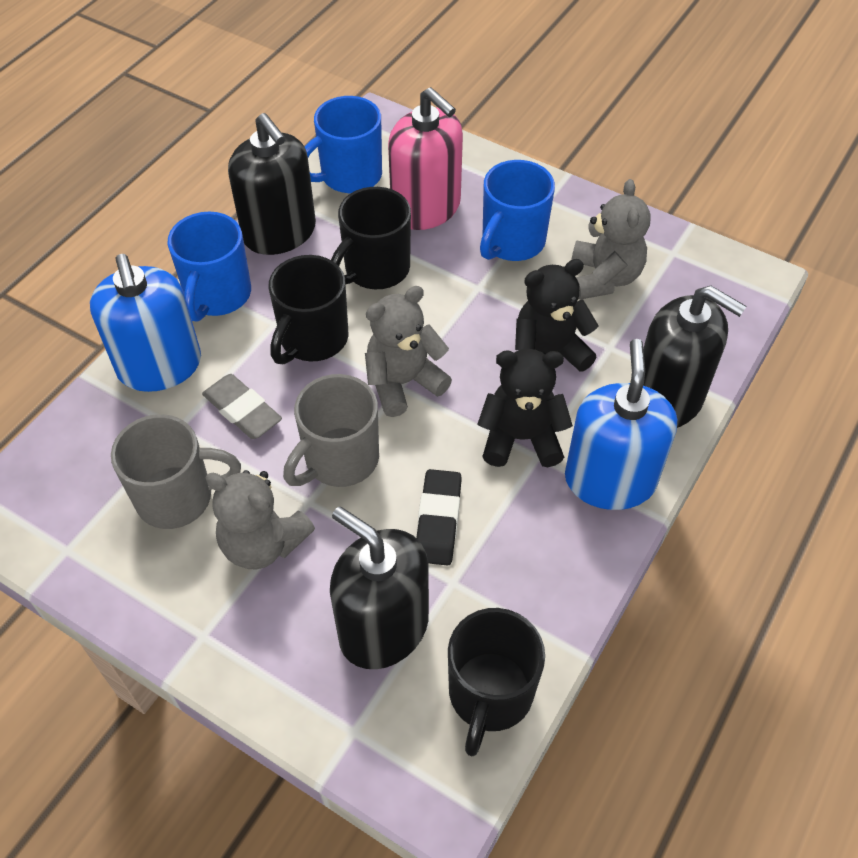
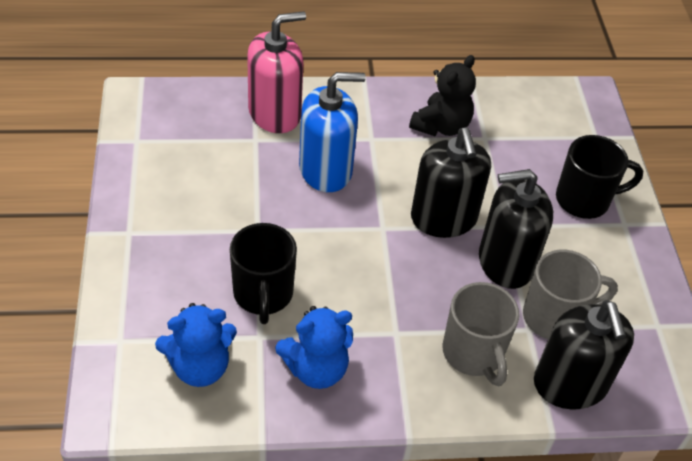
black eraser: 1 -> 0
black mug: 3 -> 2
black teddy bear: 2 -> 1
blue mug: 3 -> 0
blue soap dispenser: 2 -> 1
blue teddy bear: 0 -> 2
grey eraser: 1 -> 0
grey teddy bear: 3 -> 0

